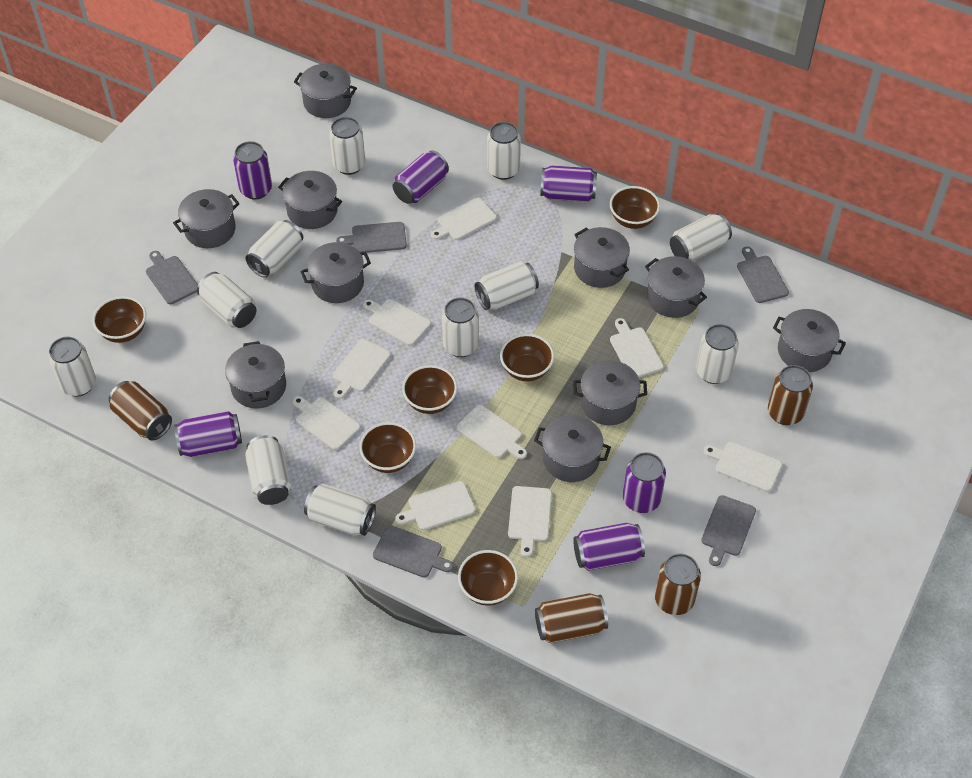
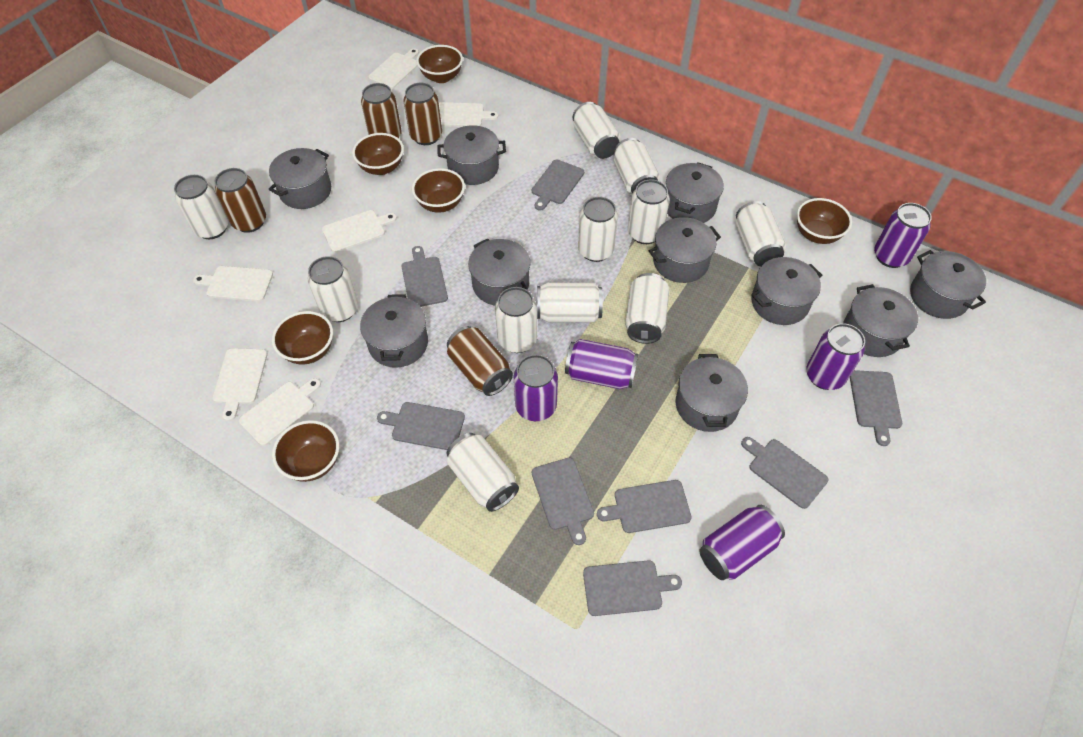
grey cutting board: 5 -> 8
purple can: 6 -> 5
white cutting board: 9 -> 6

